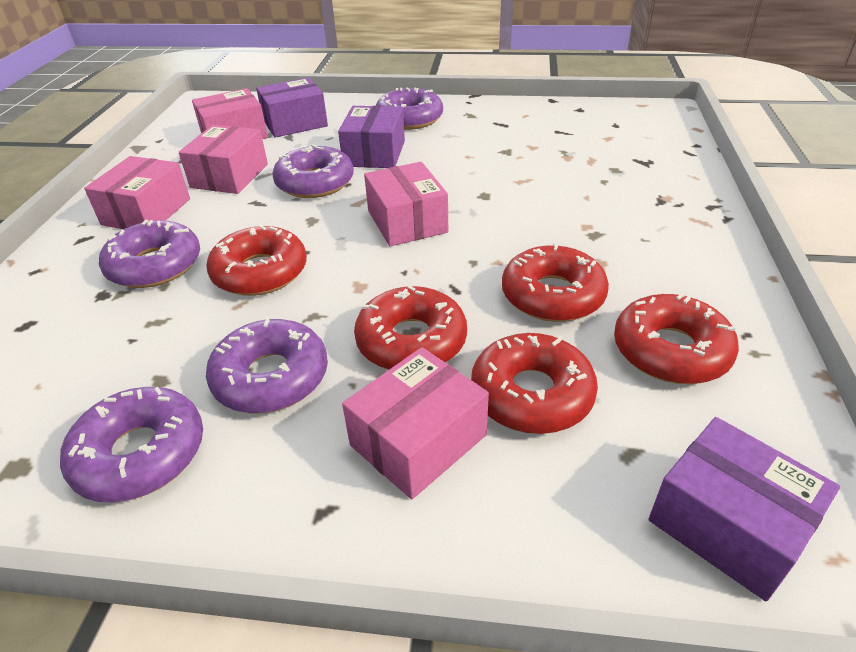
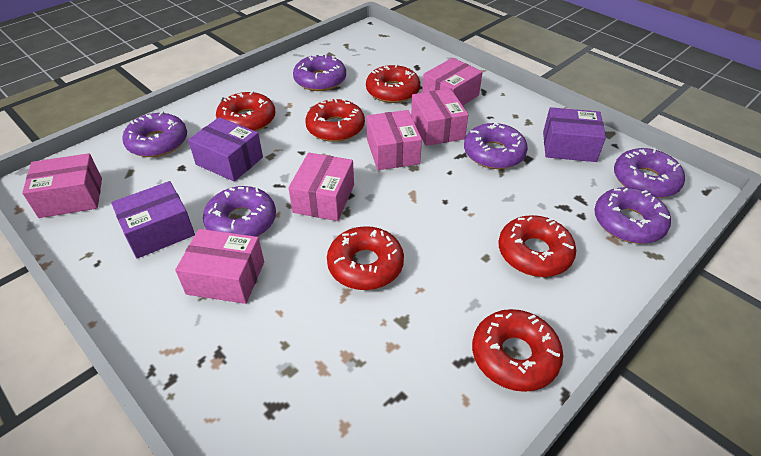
pink box: 5 -> 6
purple donut: 5 -> 6
red donut: 5 -> 6

